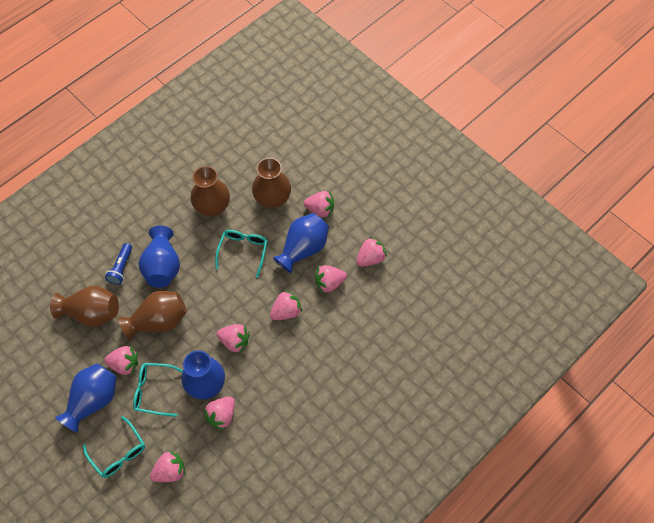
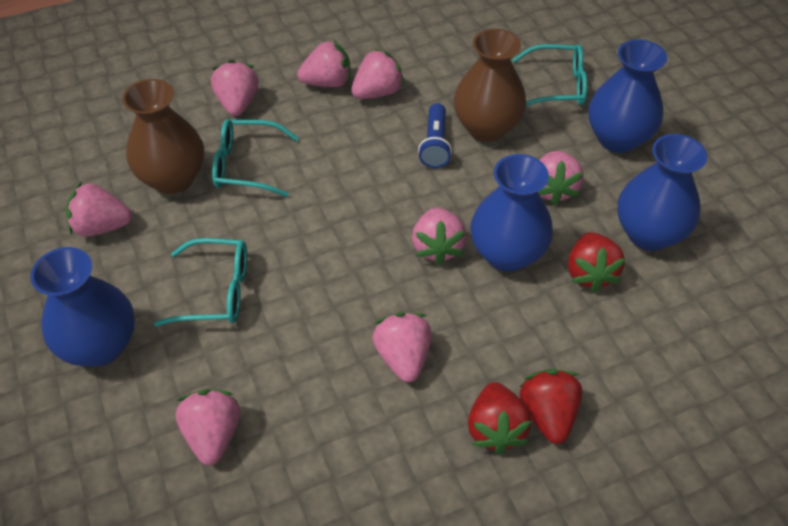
brown vase: 4 -> 2
red strawberry: 0 -> 3

